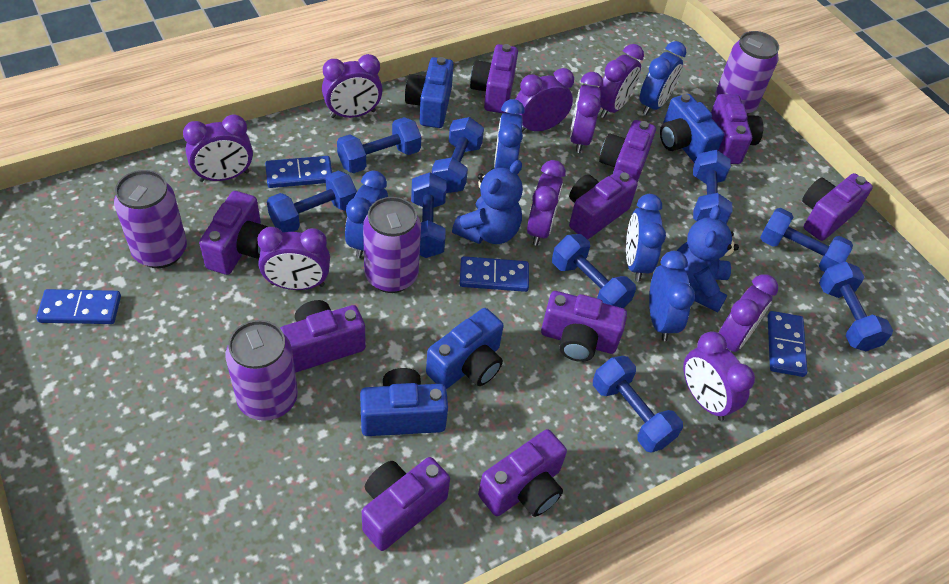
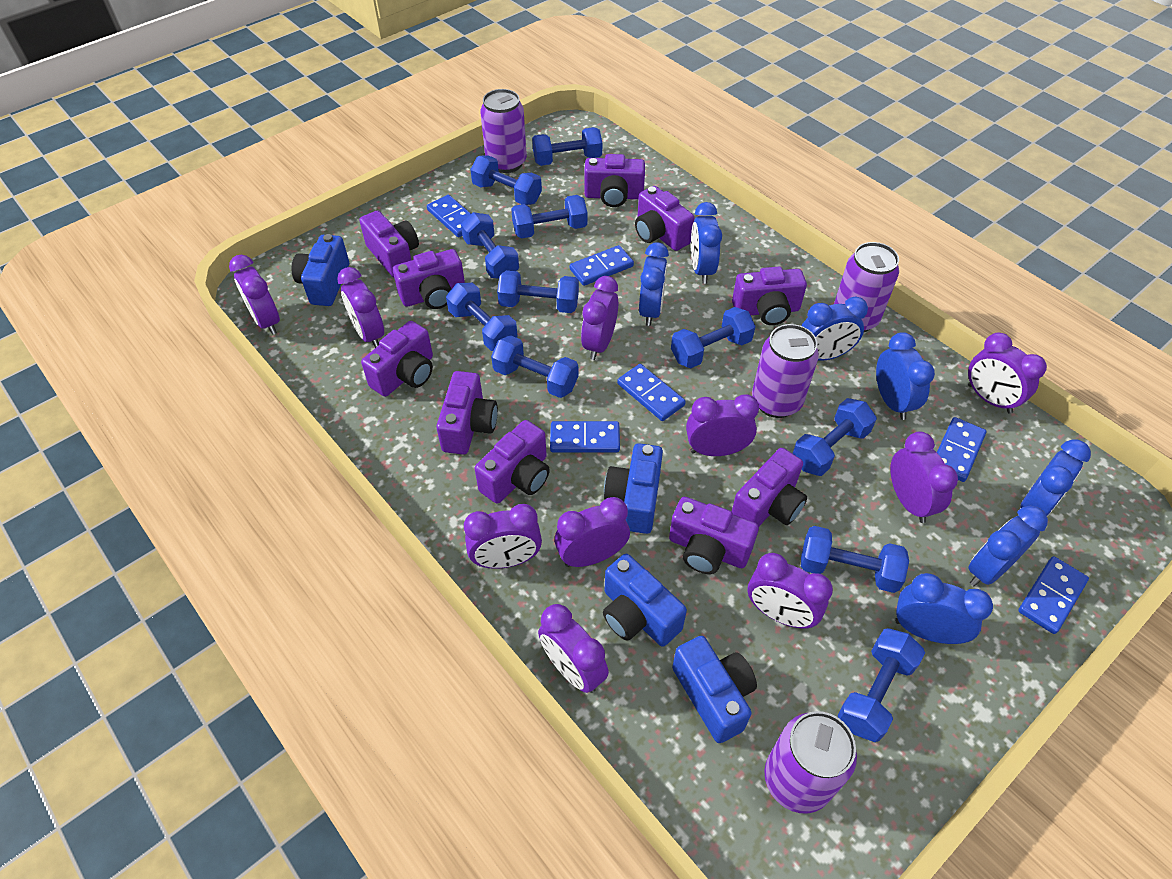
blue clock: 5 -> 7
blue domino: 4 -> 6
blue dumbbell: 9 -> 11
blue teddy bear: 2 -> 0
purple clock: 9 -> 10

